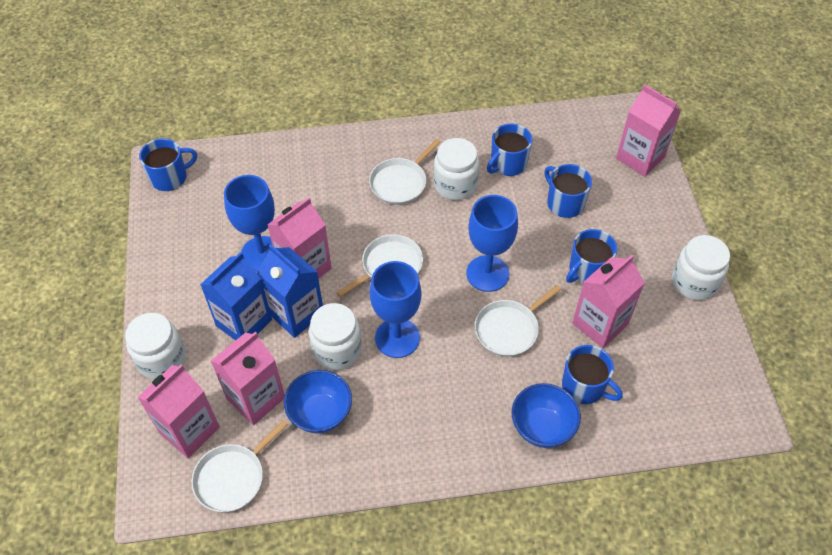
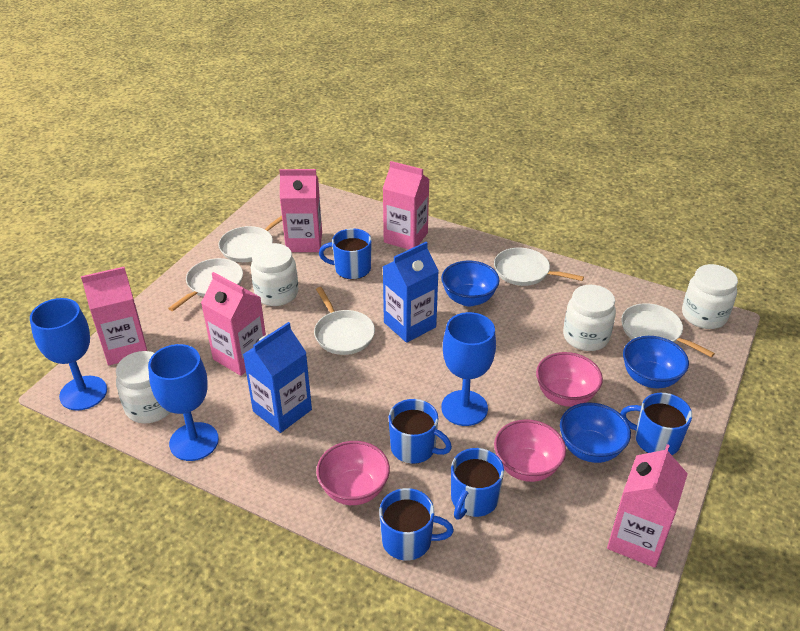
blue bowl: 2 -> 3
pink bowl: 0 -> 3
white pan: 4 -> 5

